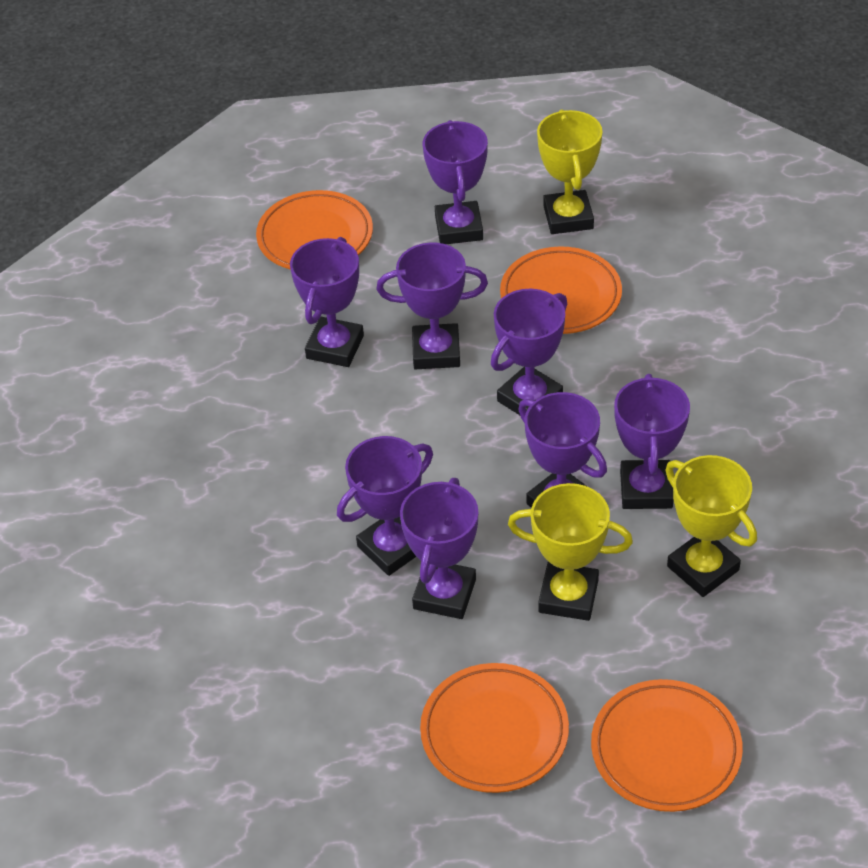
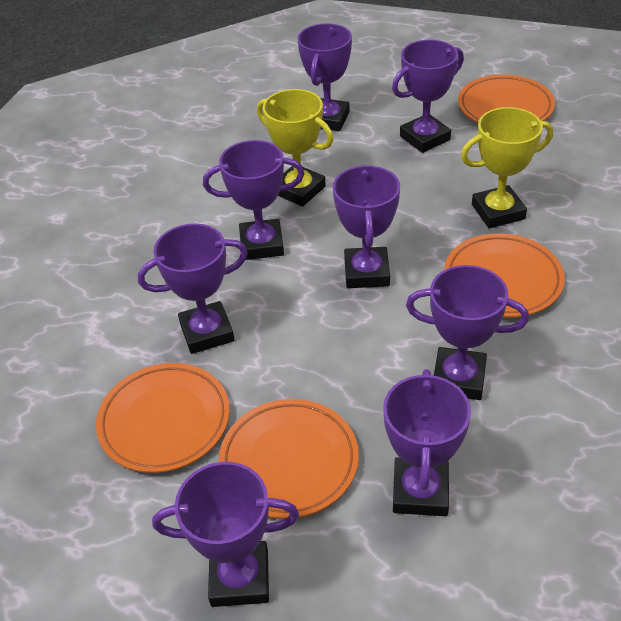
yellow trophy: 3 -> 2

